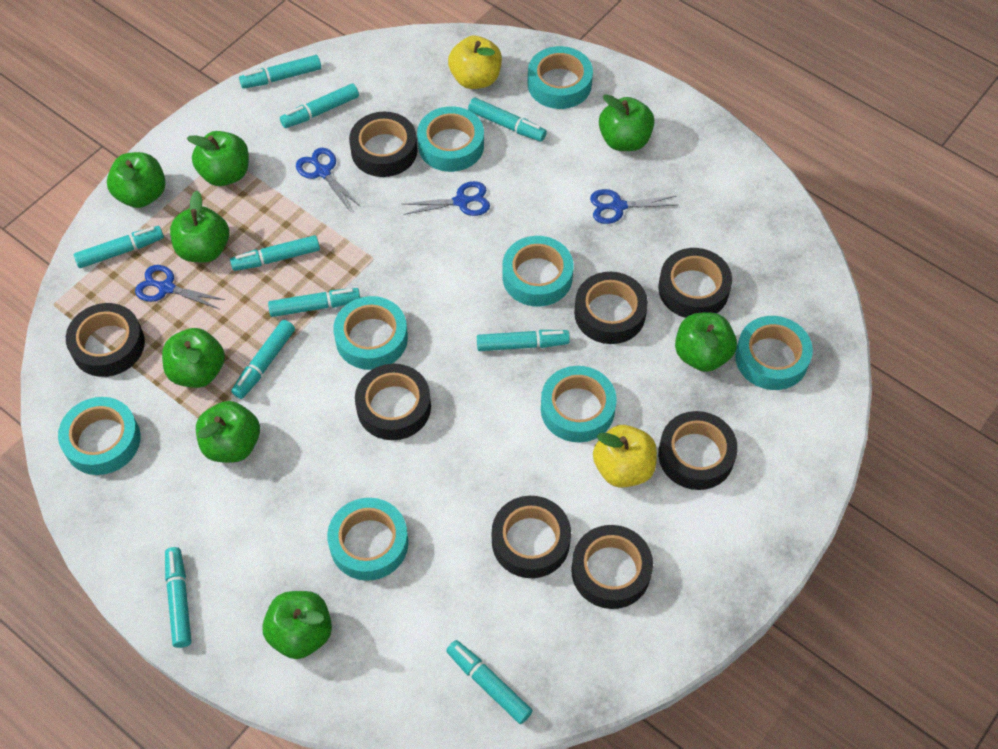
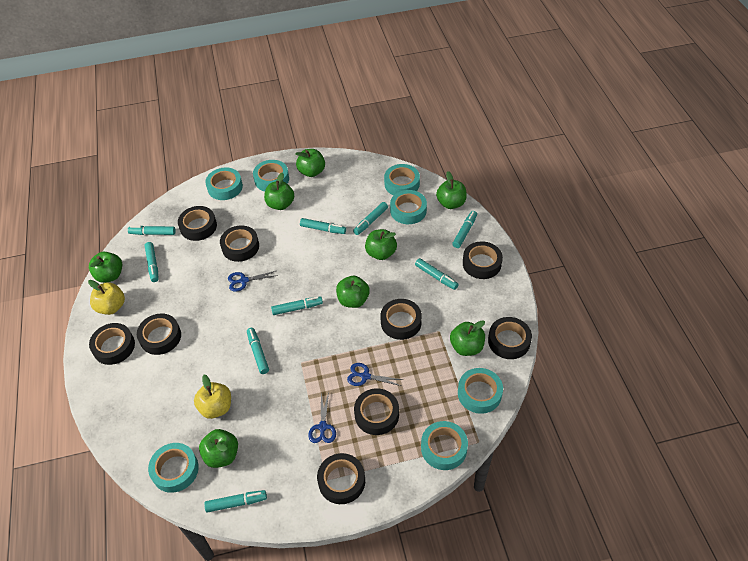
black tape: 8 -> 9
blue scissors: 4 -> 3
turquoise marker: 10 -> 9
turquoise tape: 8 -> 7

